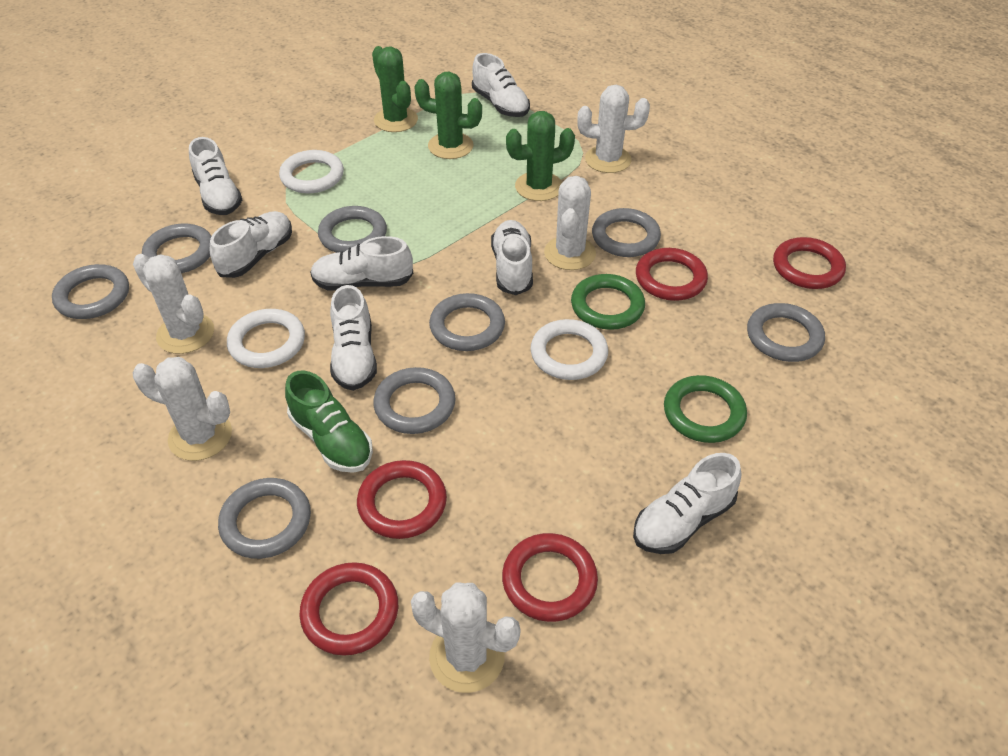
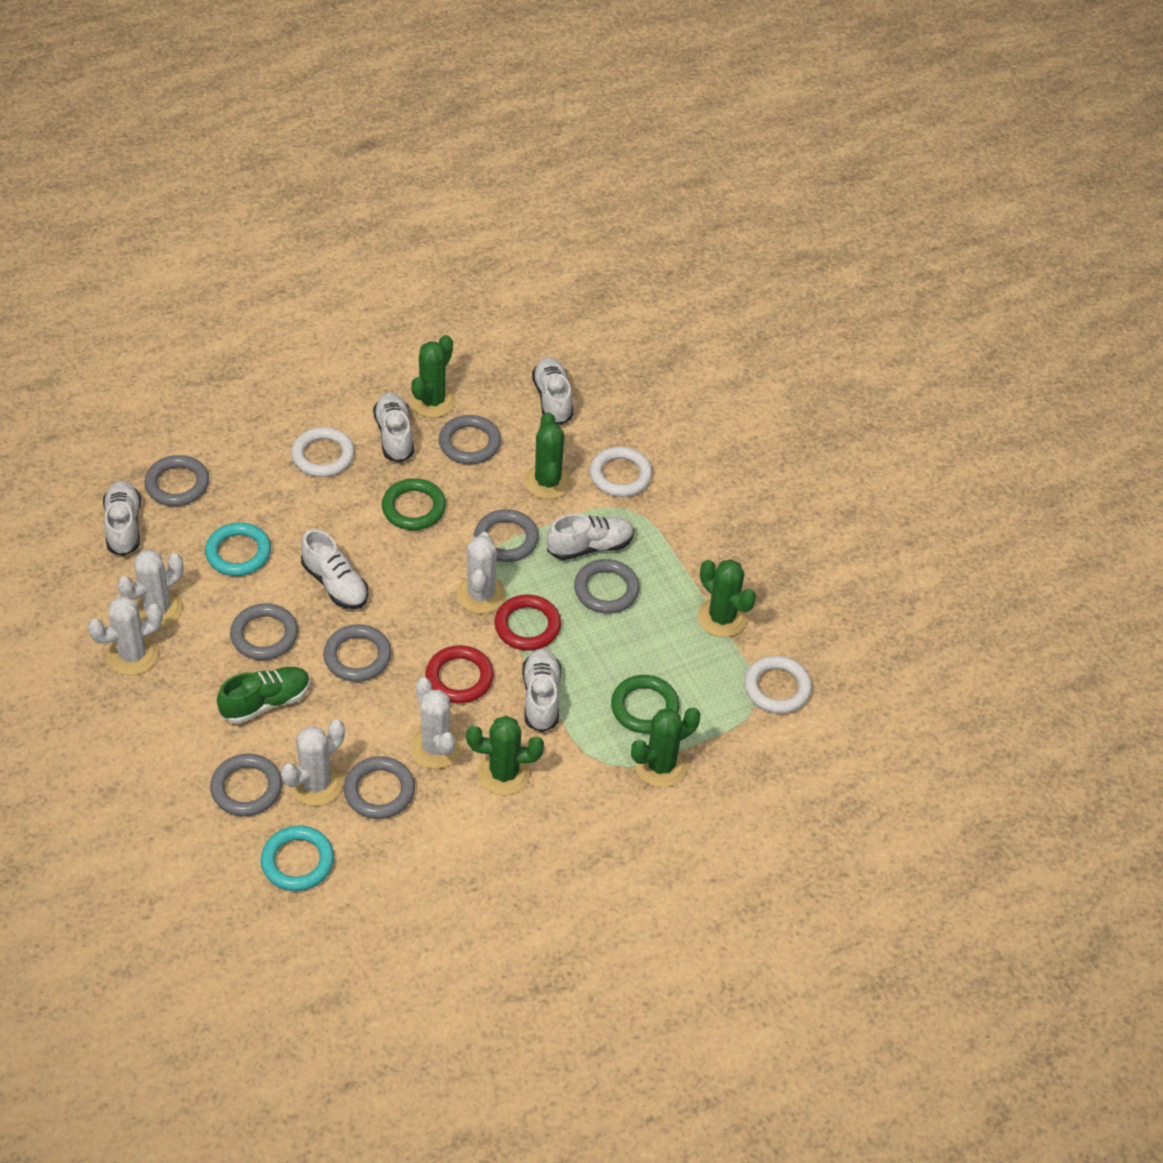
green cactus: 3 -> 5
red ring: 5 -> 2
turquoise ring: 0 -> 2
white shoe: 7 -> 6

